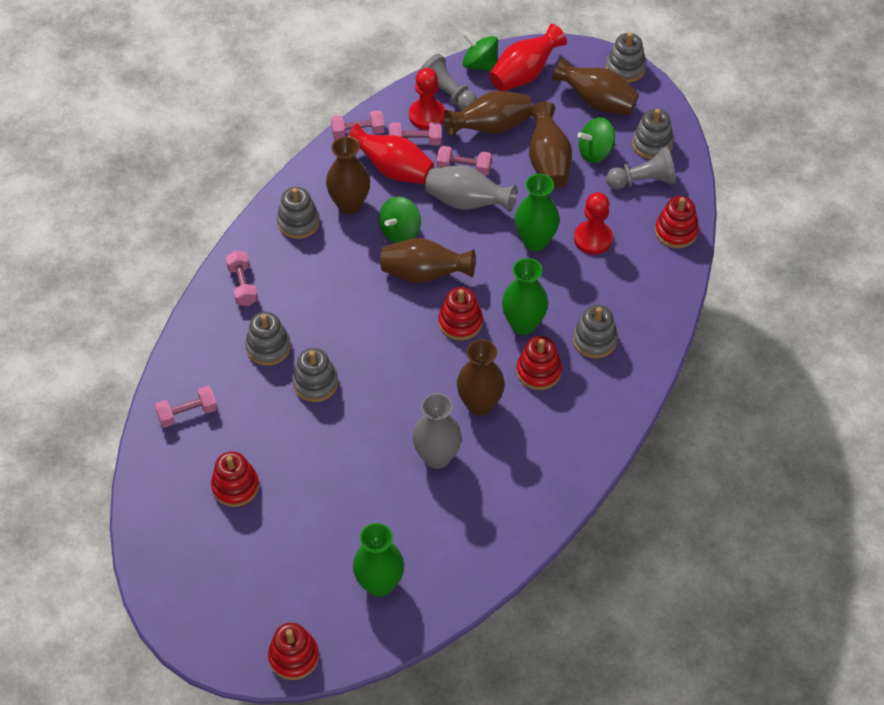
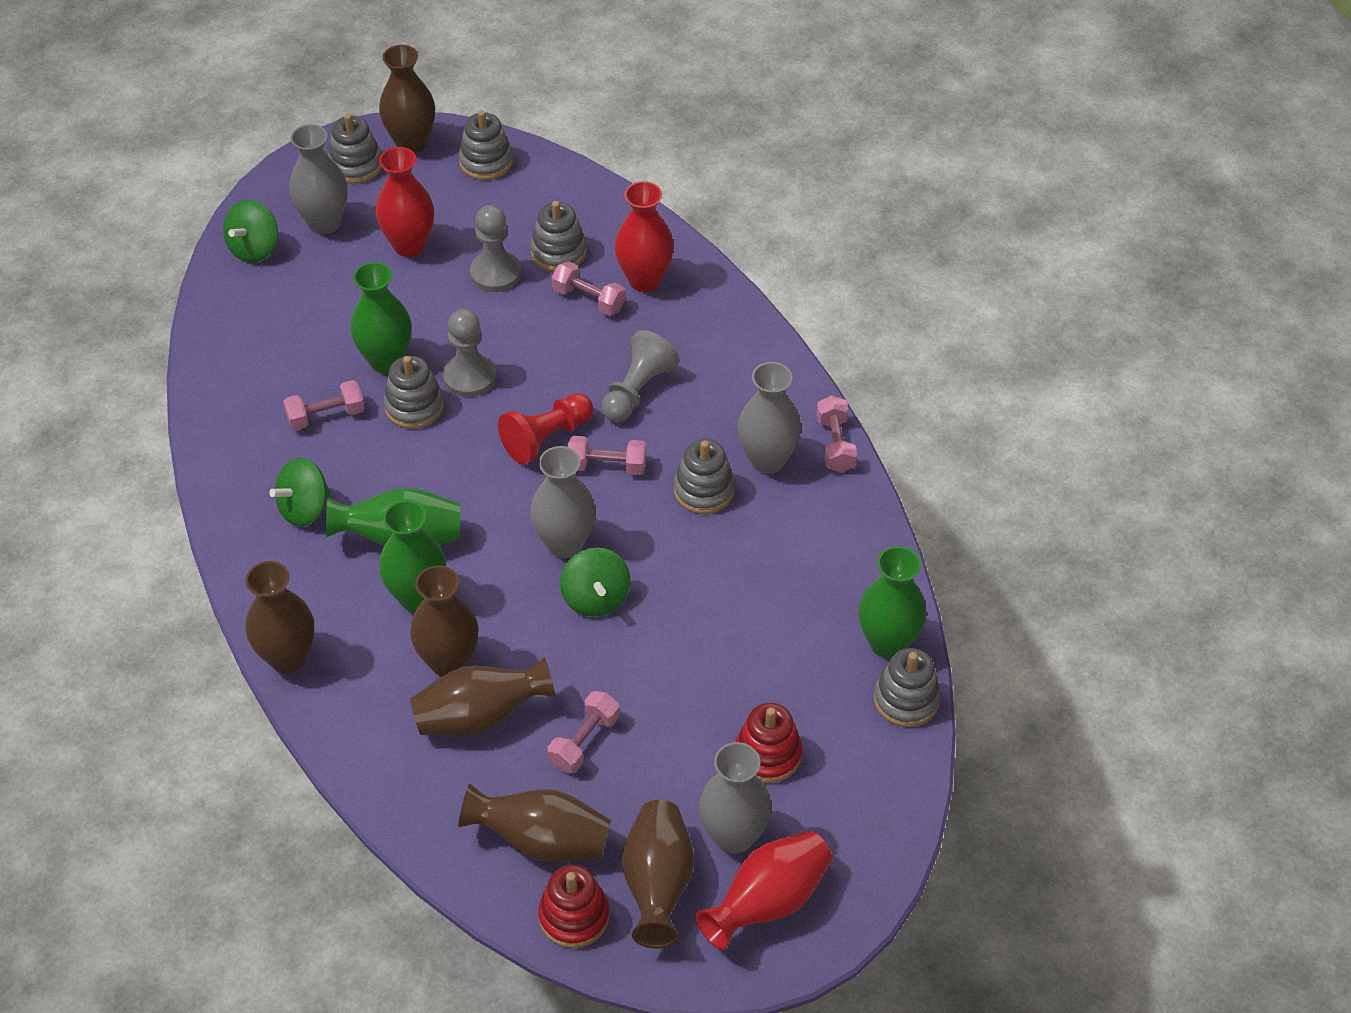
green vase: 3 -> 4
grey pawn: 2 -> 3
grey vase: 2 -> 4
red pawn: 2 -> 1
red stacking toy: 5 -> 2
red vase: 2 -> 3

